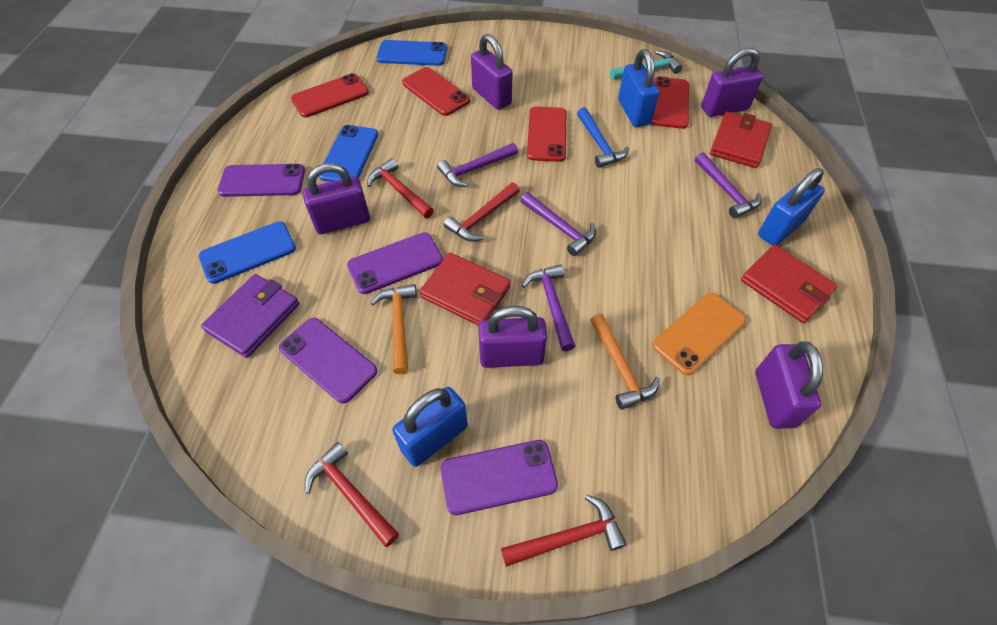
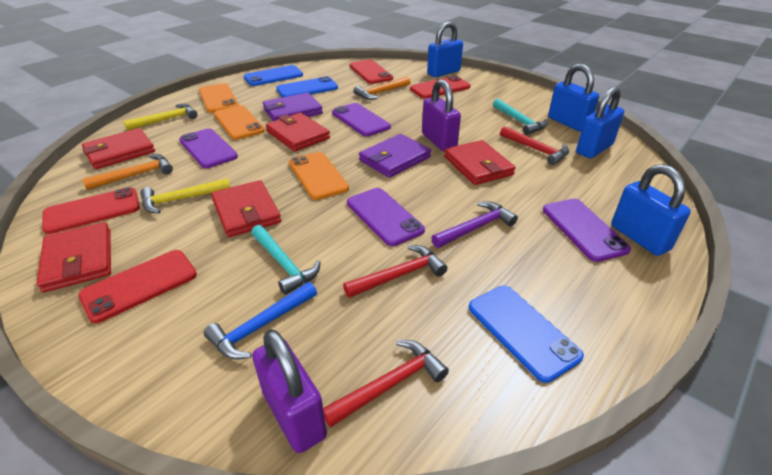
blue padlock: 3 -> 4
orange phone: 1 -> 3
purple hammer: 4 -> 1
purple padlock: 5 -> 2
purple wallet: 1 -> 2
red hammer: 4 -> 3
red wallet: 3 -> 5
turquoise hammer: 1 -> 2
yellow hammer: 0 -> 2

